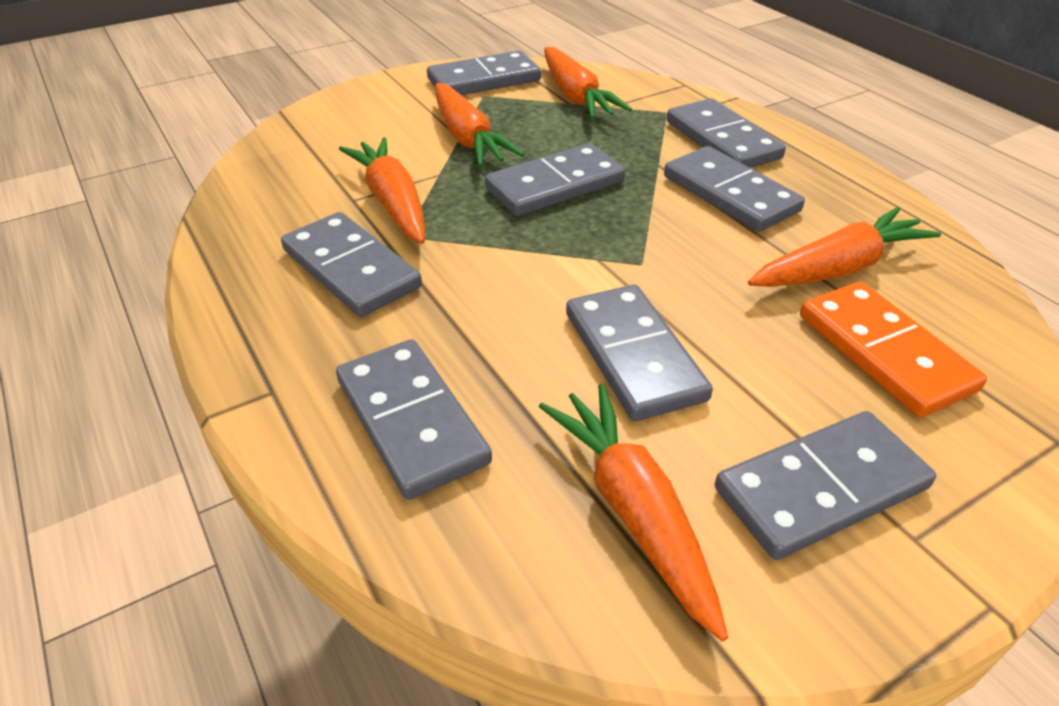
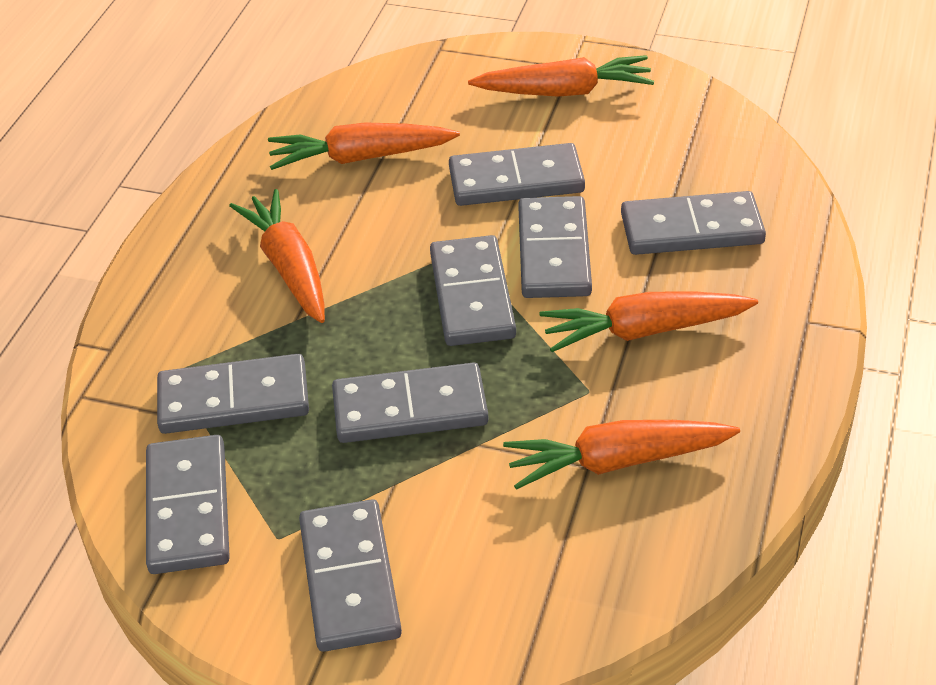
orange domino: 1 -> 0

